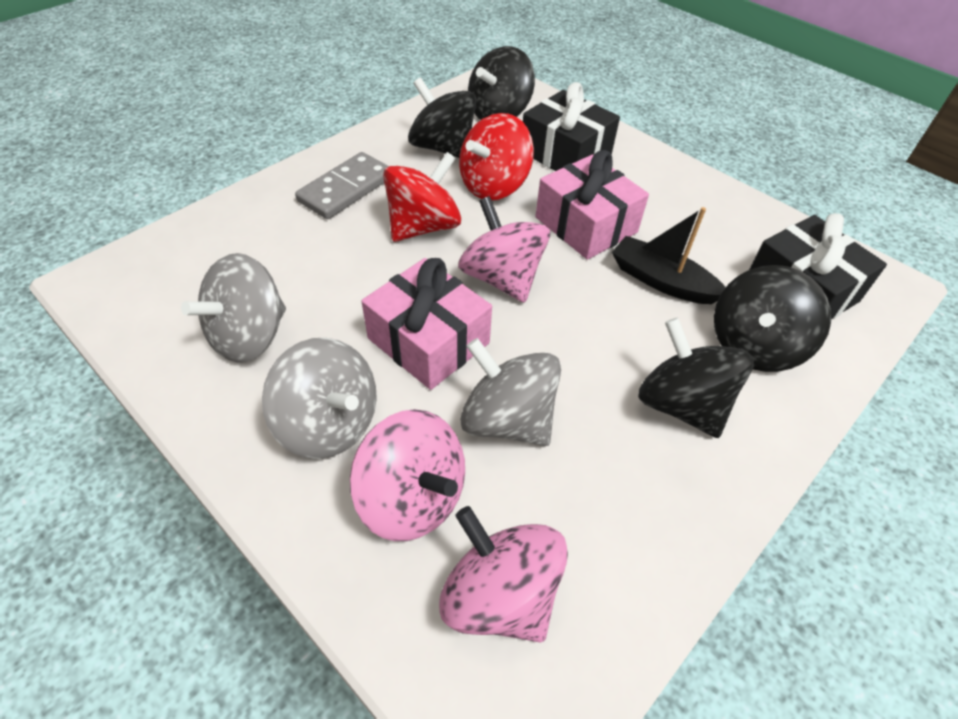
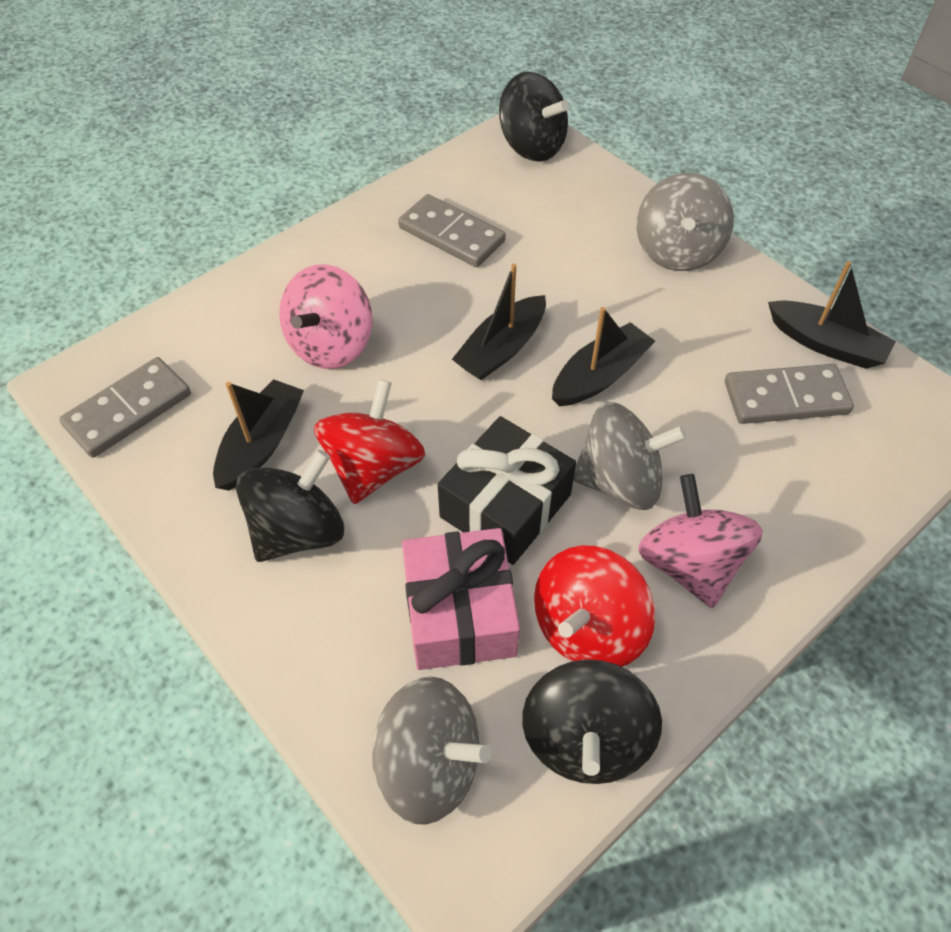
black boat: 1 -> 4
black gift: 2 -> 1
black spinning top: 4 -> 3
grey domino: 1 -> 3
pink gift: 2 -> 1
pink spinning top: 3 -> 2

